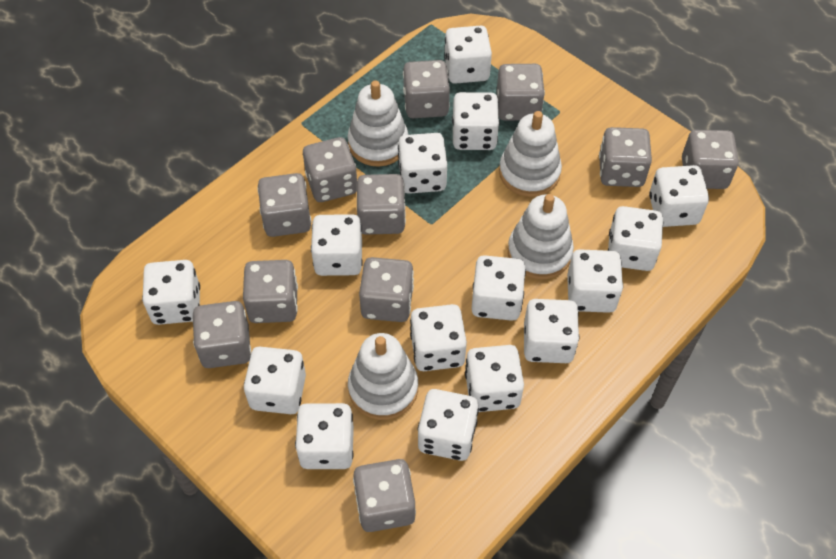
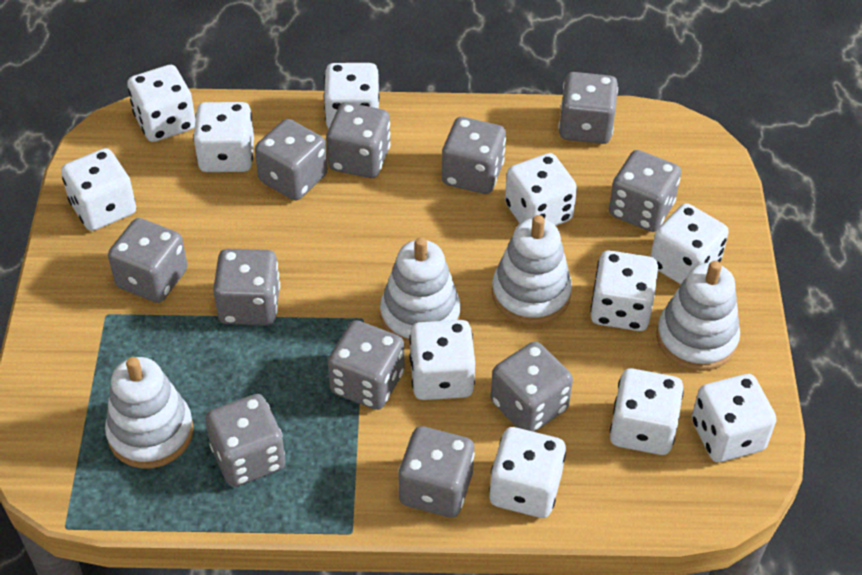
white dice: 15 -> 11

